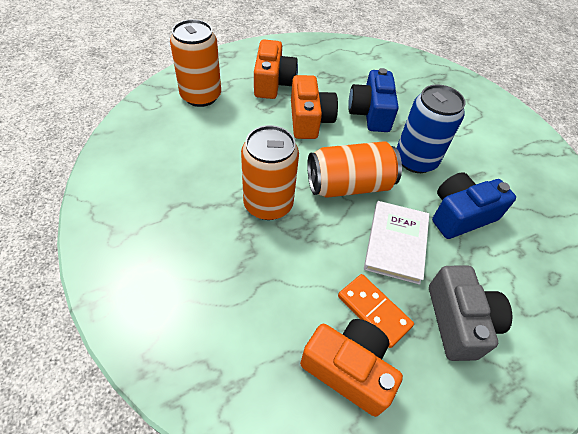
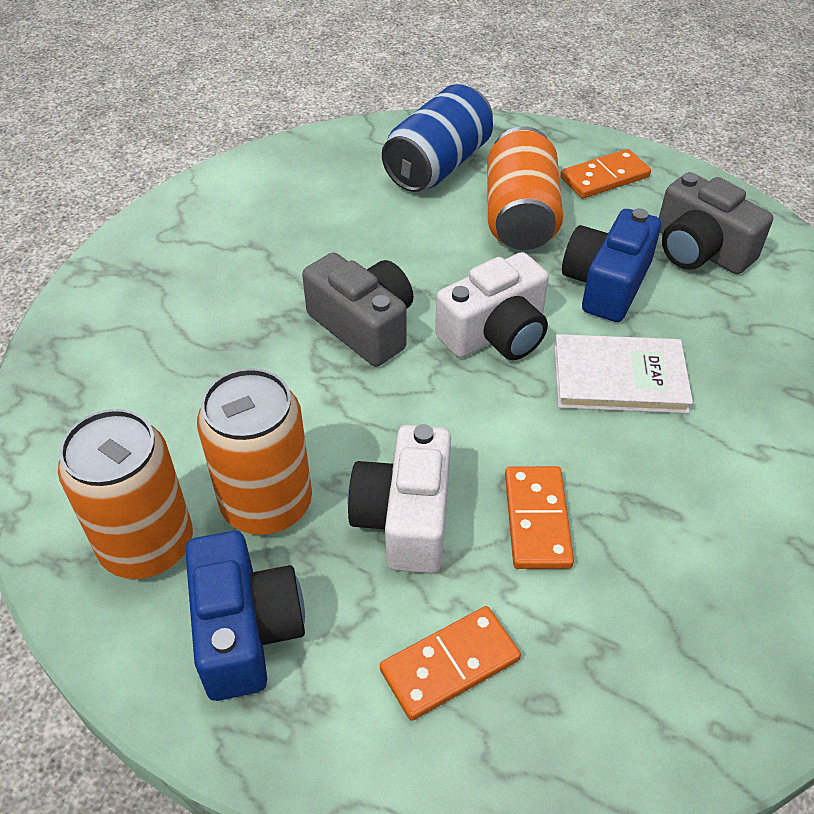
grey camera: 1 -> 2
orange camera: 3 -> 0
orange domino: 1 -> 3
white camera: 0 -> 2

